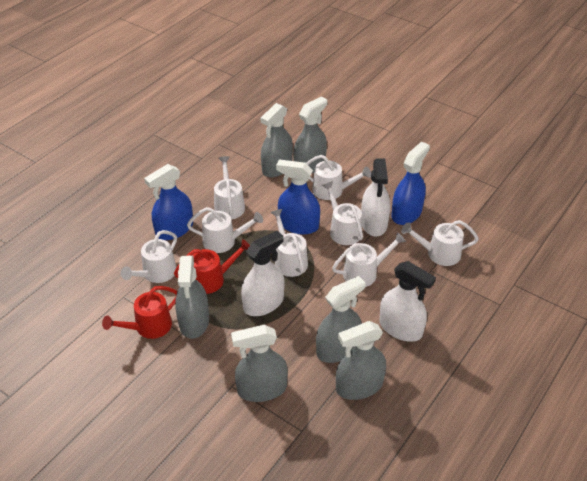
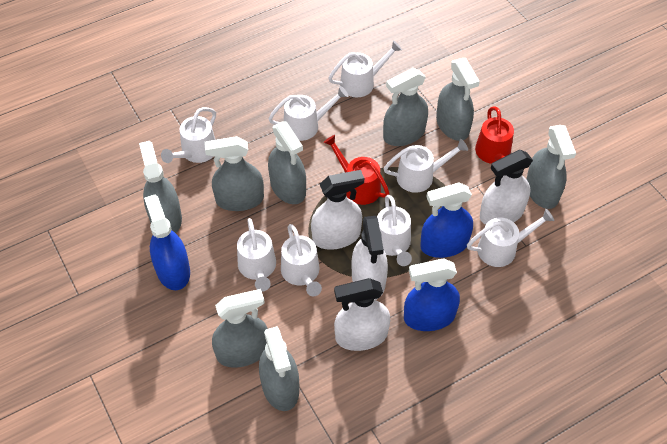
grey spray bottle: 6 -> 8
white spray bottle: 3 -> 4

